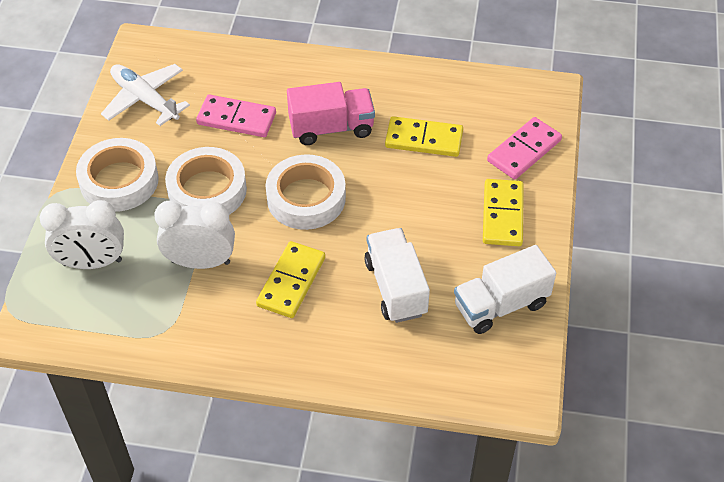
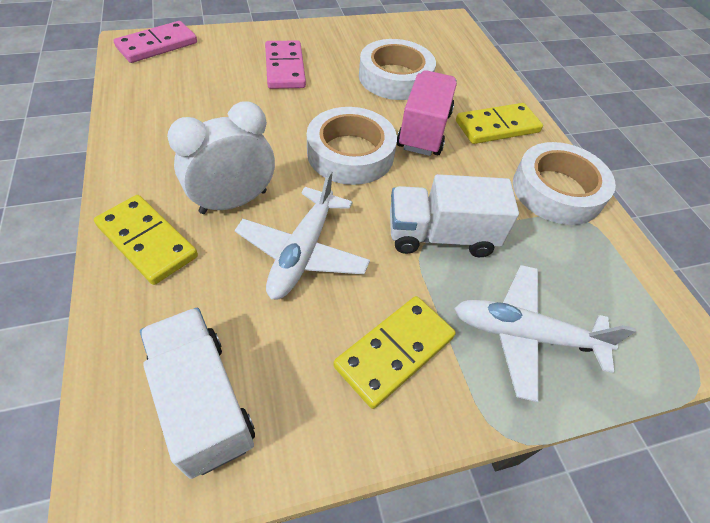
white clock: 2 -> 1
white plane: 1 -> 2

